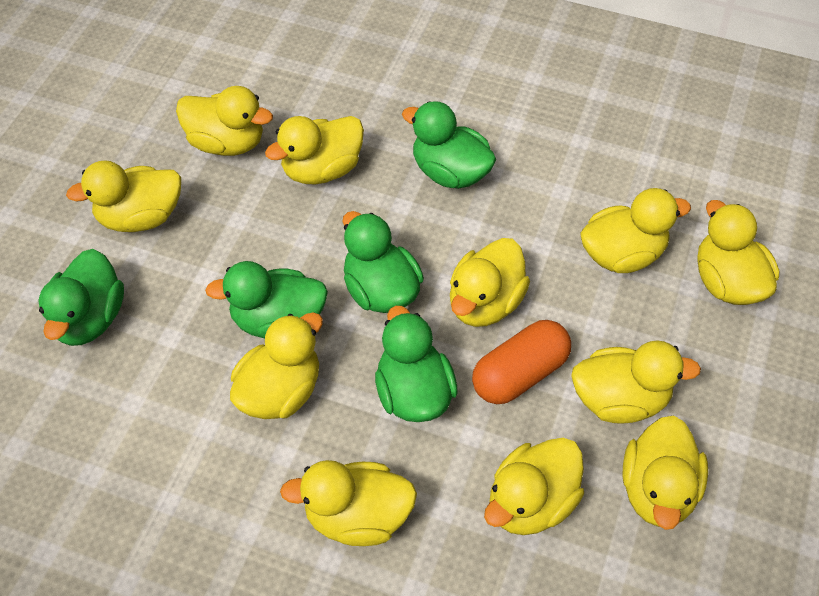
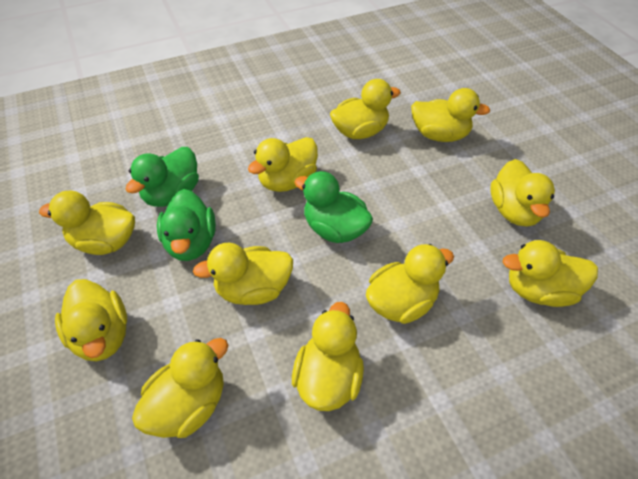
green duck: 5 -> 3
orange capsule: 1 -> 0

